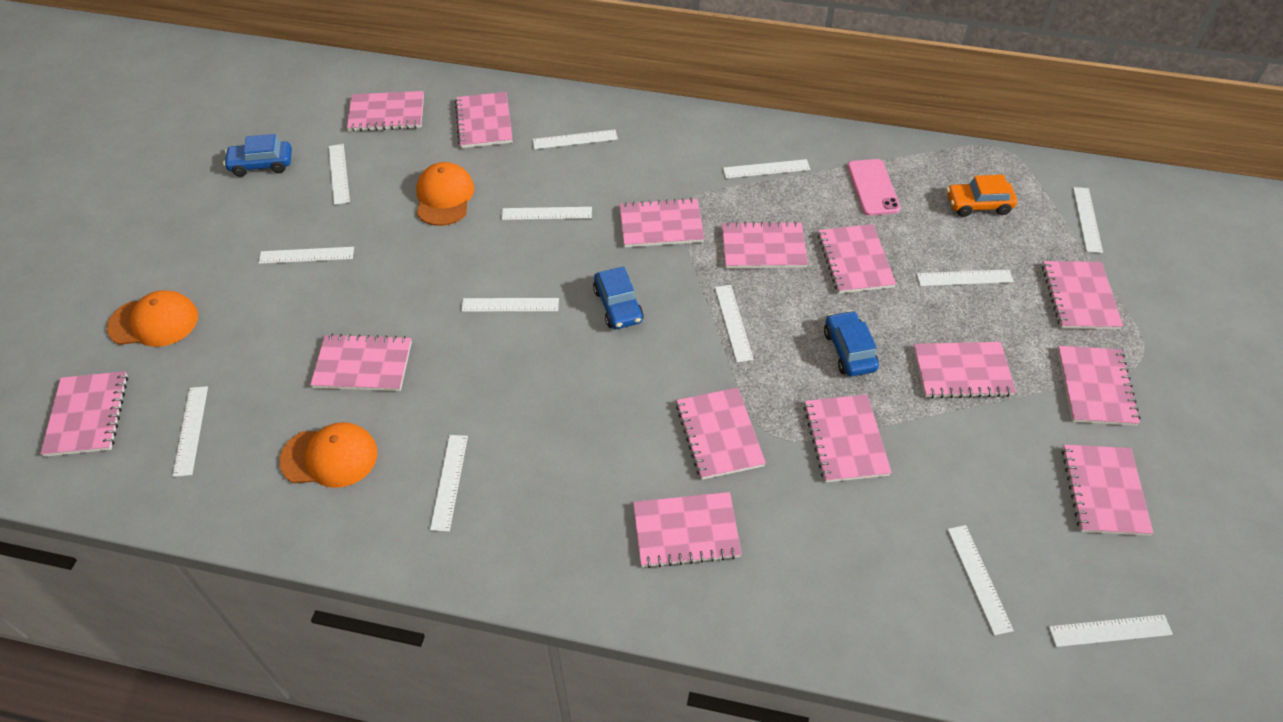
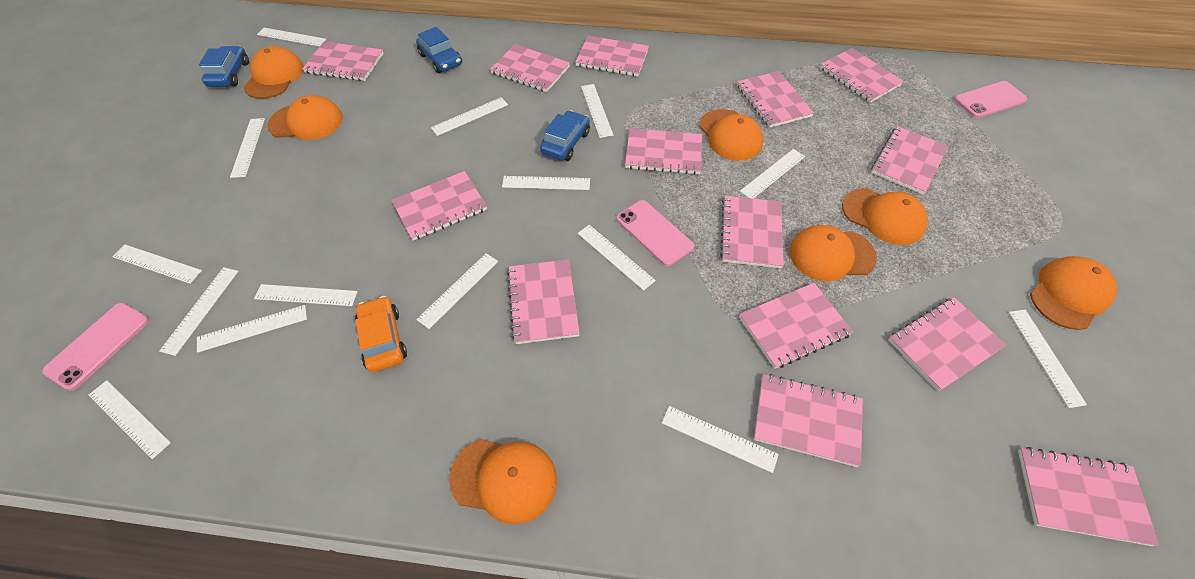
orange cap: 3 -> 7
pink phone: 1 -> 3
white ruler: 13 -> 15

